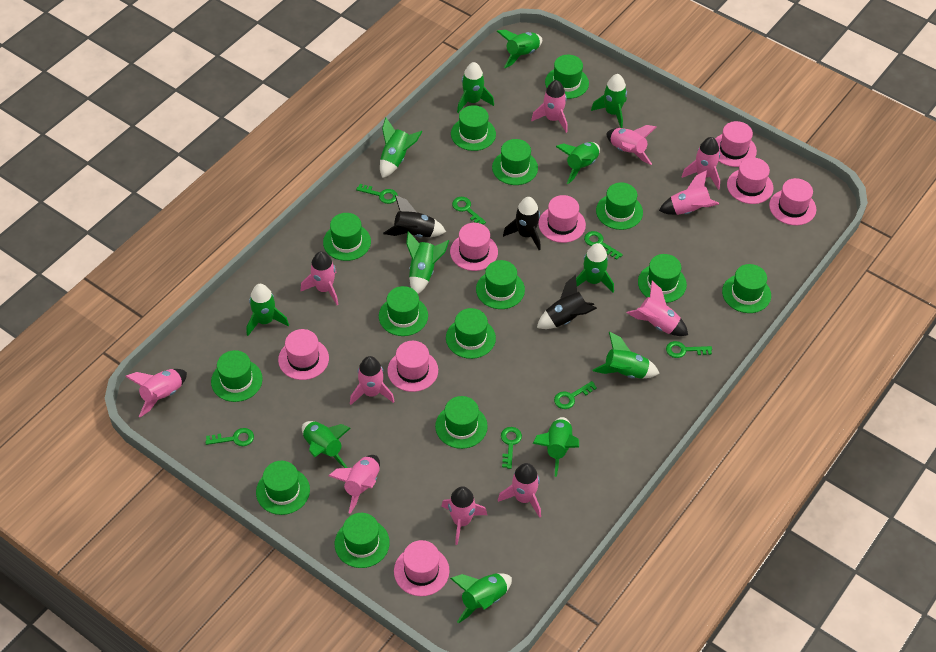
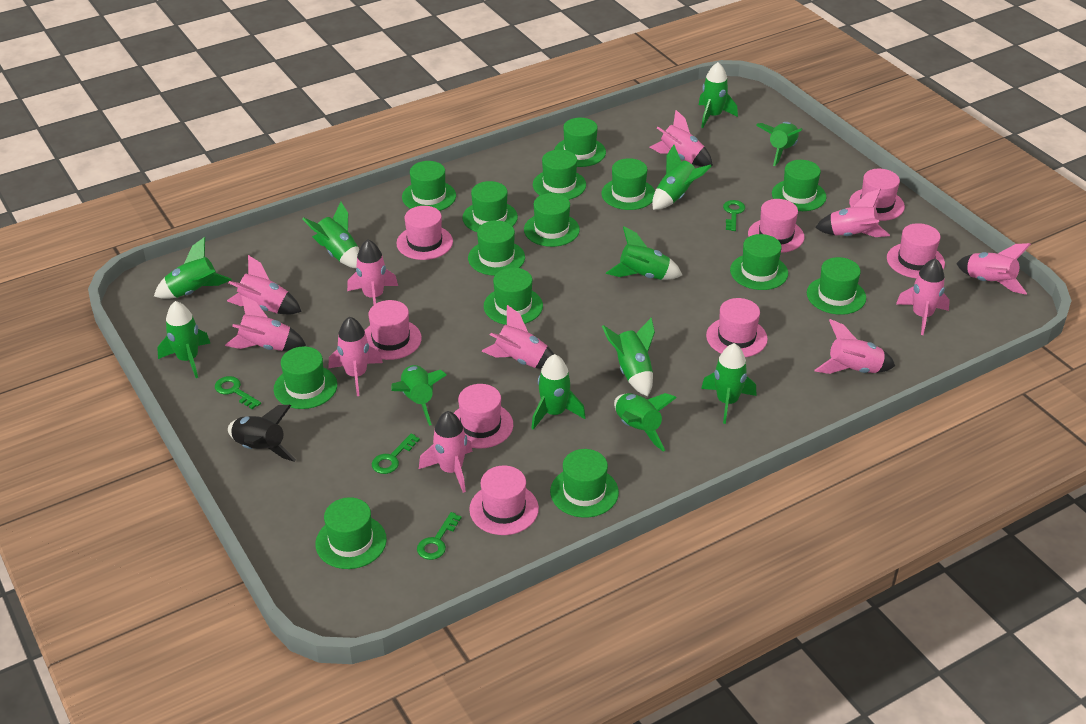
black rocket: 3 -> 1
green key: 7 -> 4

